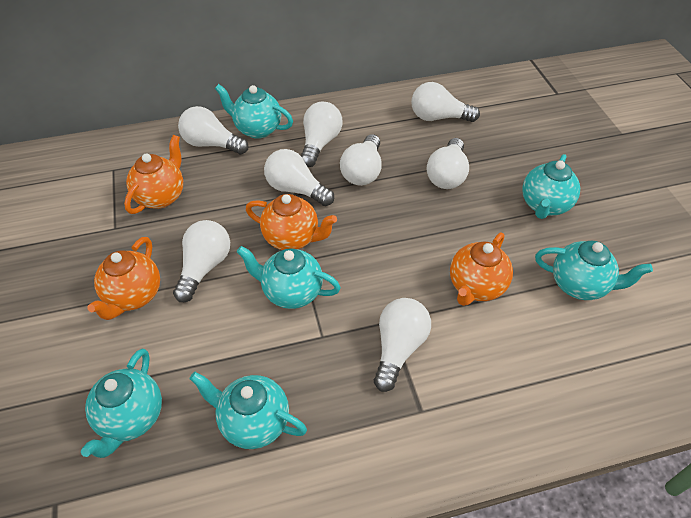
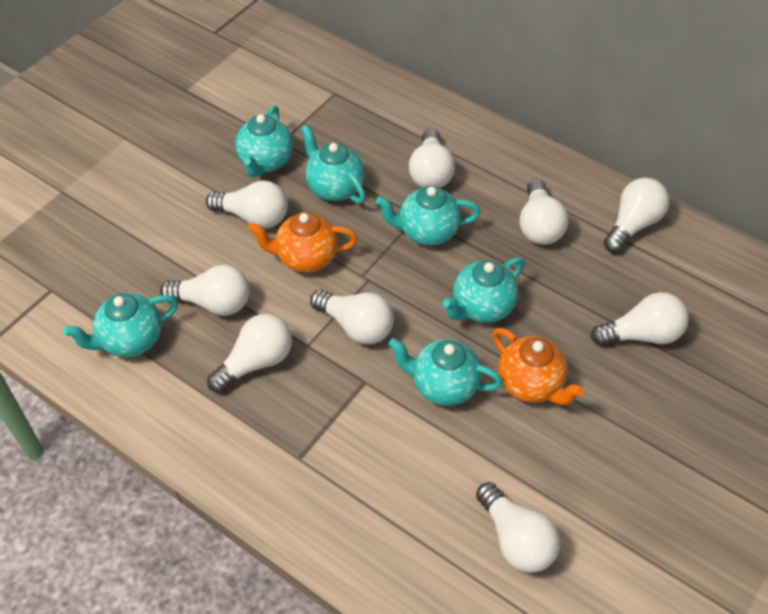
orange teapot: 4 -> 2
white light bulb: 8 -> 9

